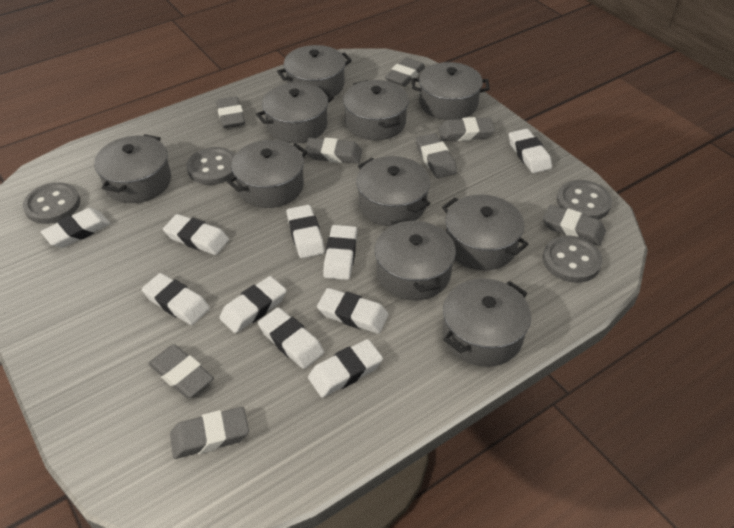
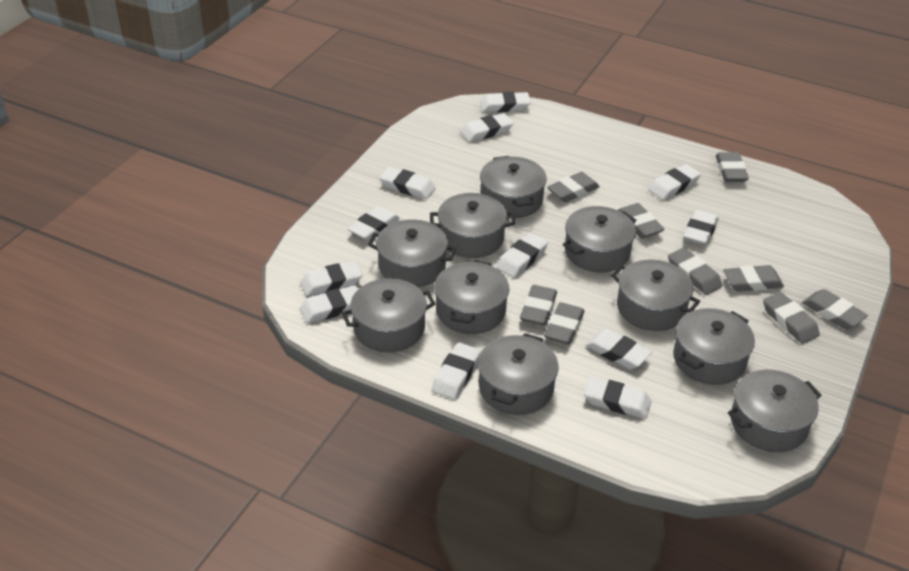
grey button: 4 -> 0
grey eraser: 8 -> 9
white eraser: 10 -> 12

